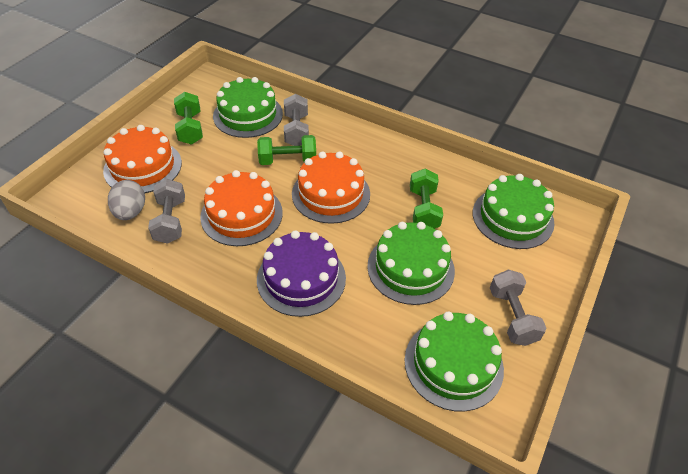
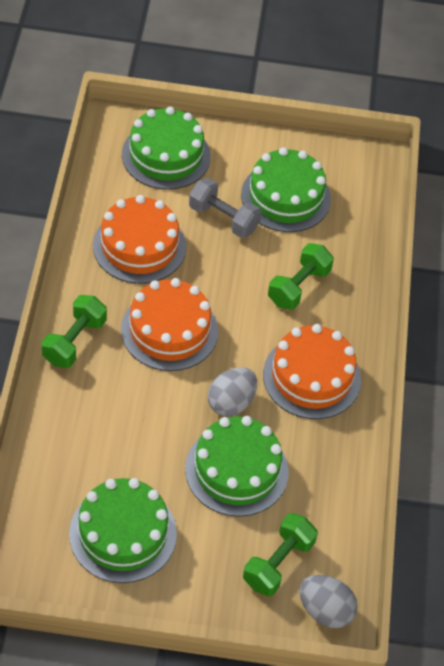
grey dumbbell: 3 -> 1
grey egg: 1 -> 2
purple cake: 1 -> 0

